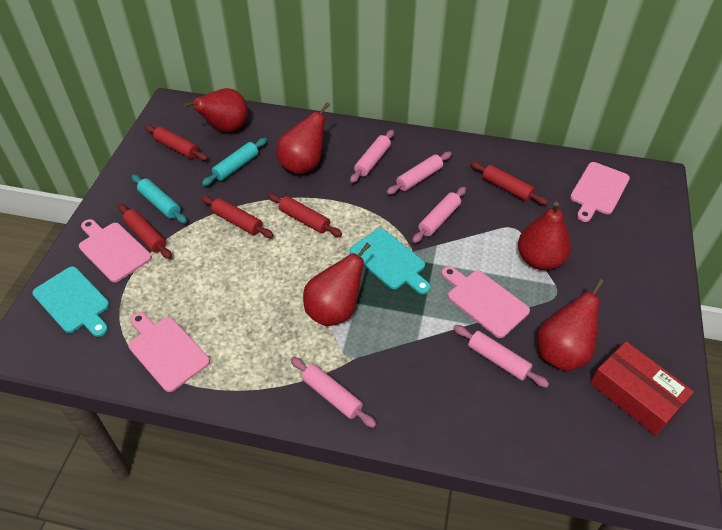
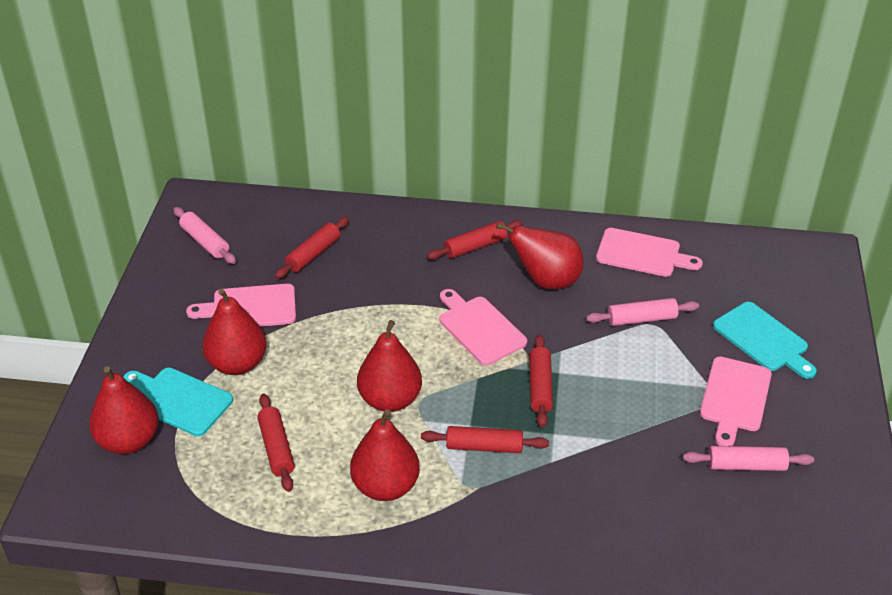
pink rolling pin: 5 -> 3
red box: 1 -> 0
turquoise rolling pin: 2 -> 0

